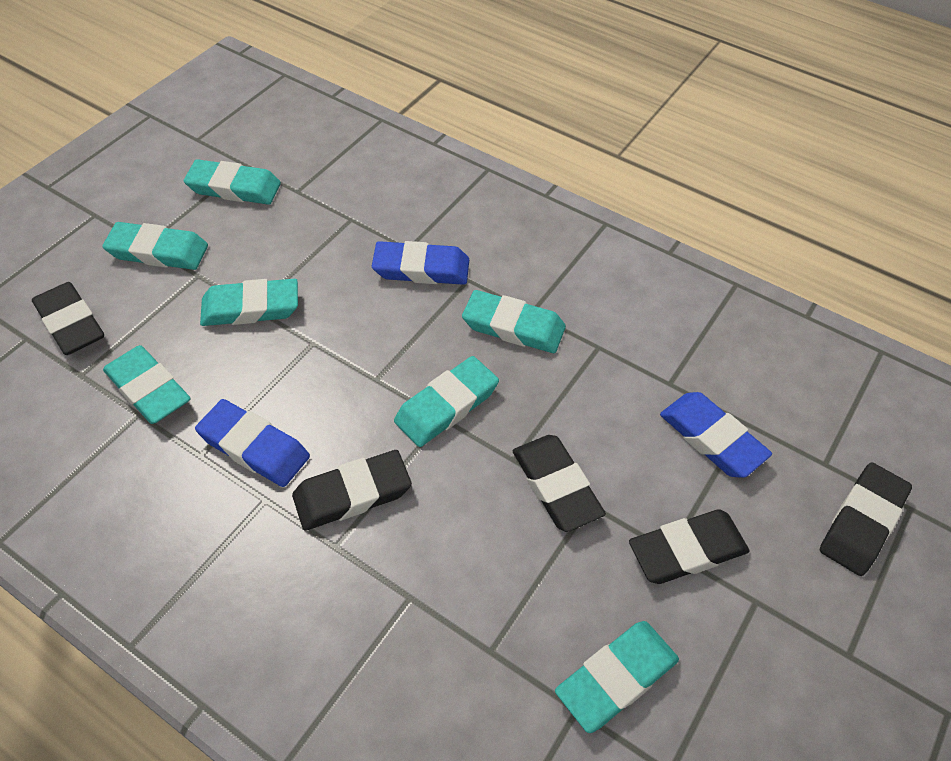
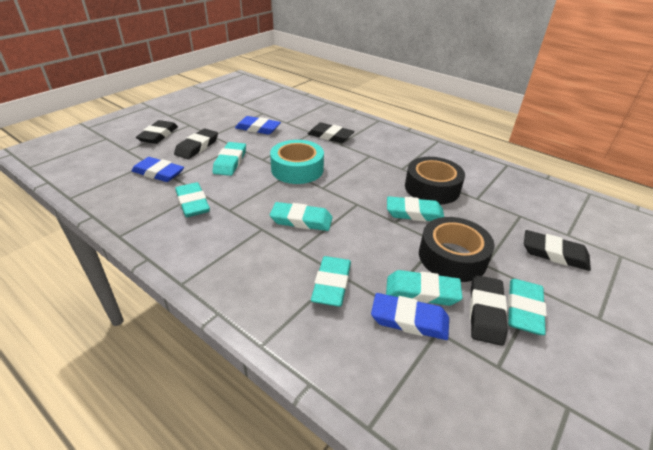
black tape: 0 -> 2
turquoise tape: 0 -> 1

